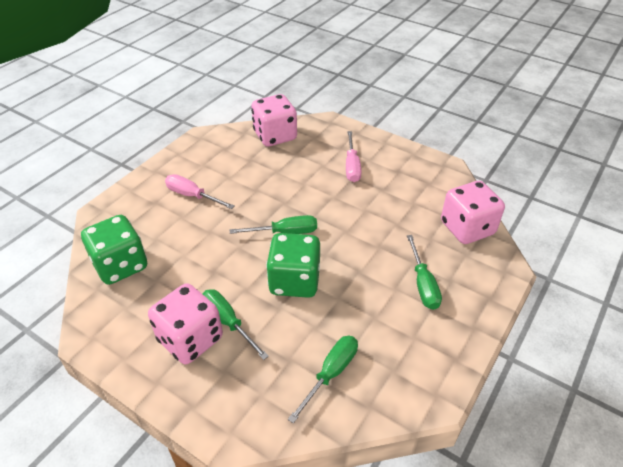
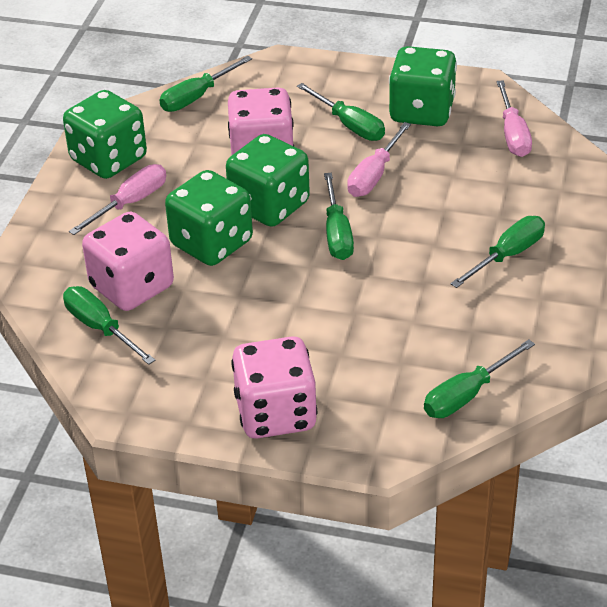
green dice: 2 -> 4
green screwdriver: 4 -> 6
pink screwdriver: 2 -> 3

